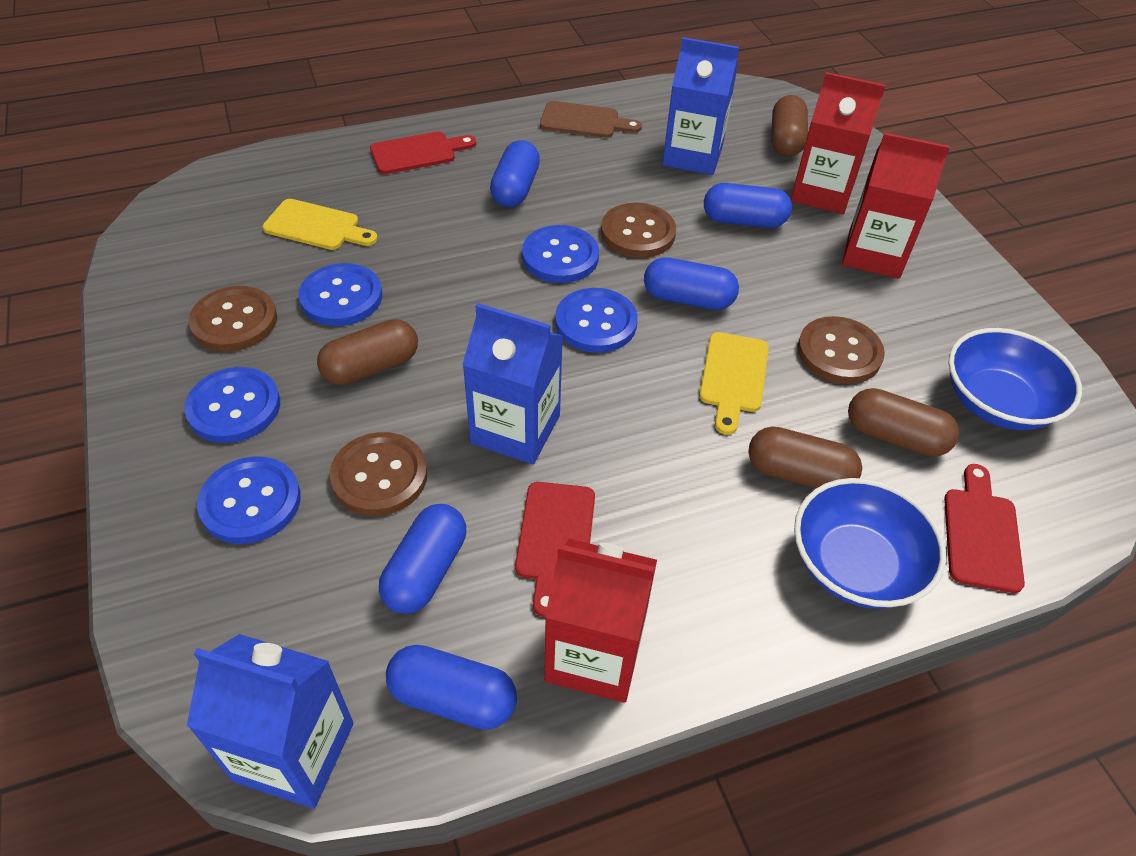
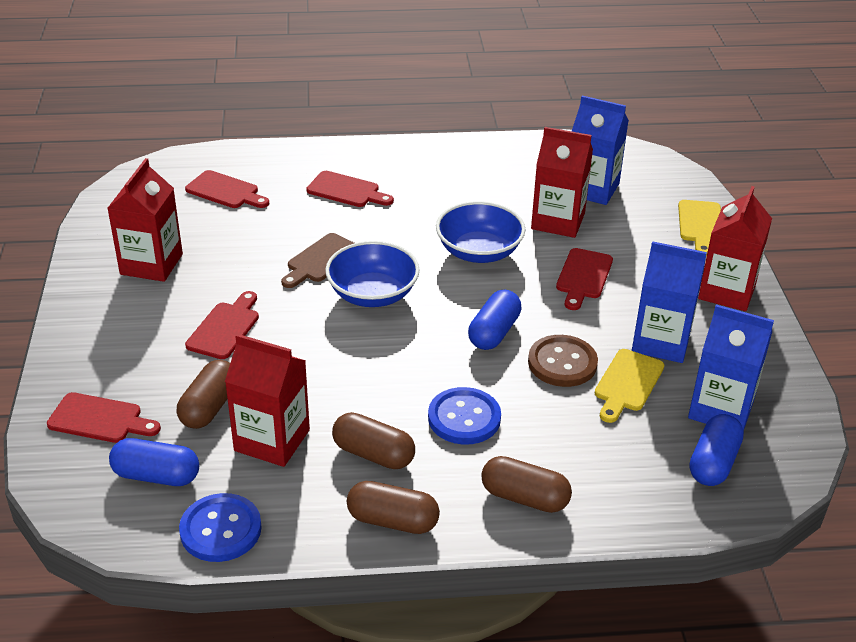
blue button: 5 -> 2
blue capsule: 5 -> 3
brown button: 4 -> 1
red carton: 3 -> 4
red cutting board: 3 -> 5

